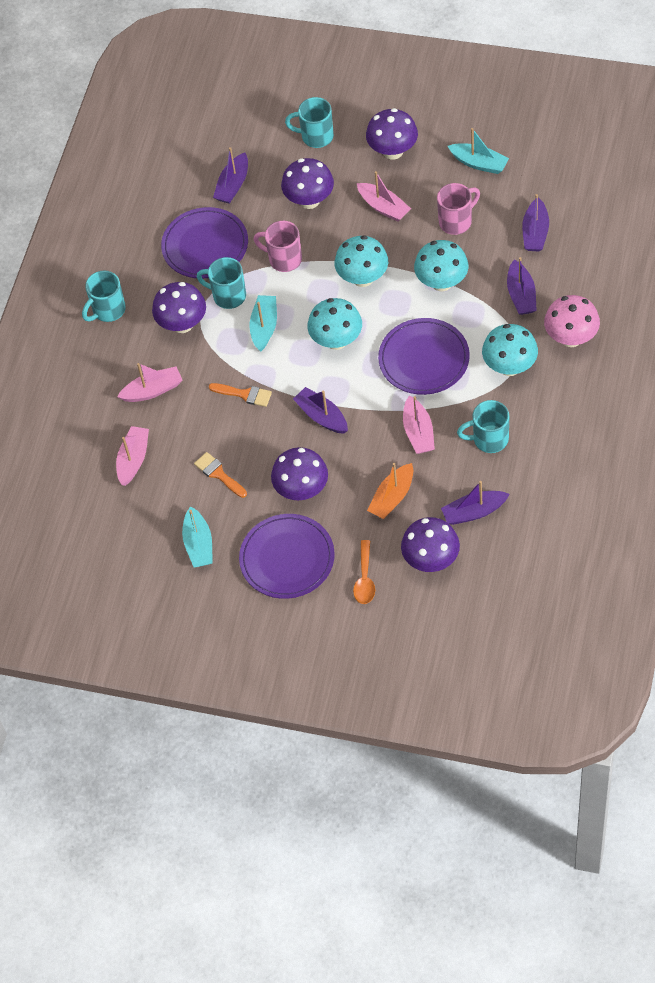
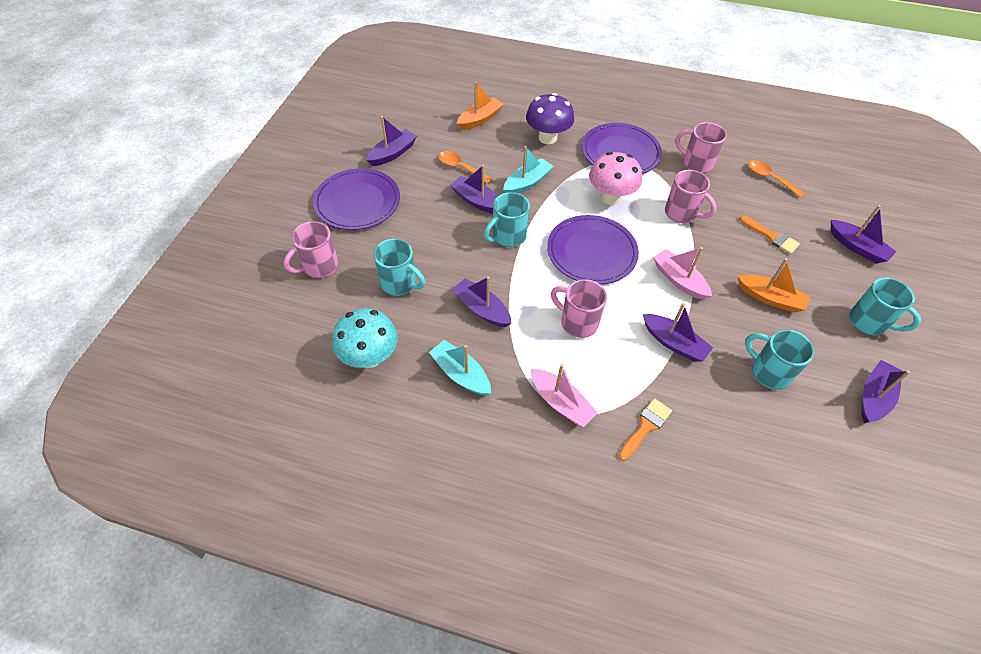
orange boat: 1 -> 2
orange spoon: 1 -> 2
pink boat: 4 -> 2
pink mug: 2 -> 4
purple boat: 5 -> 6
purple mushroom: 5 -> 1
turquoise boat: 3 -> 2
turquoise mushroom: 4 -> 1

